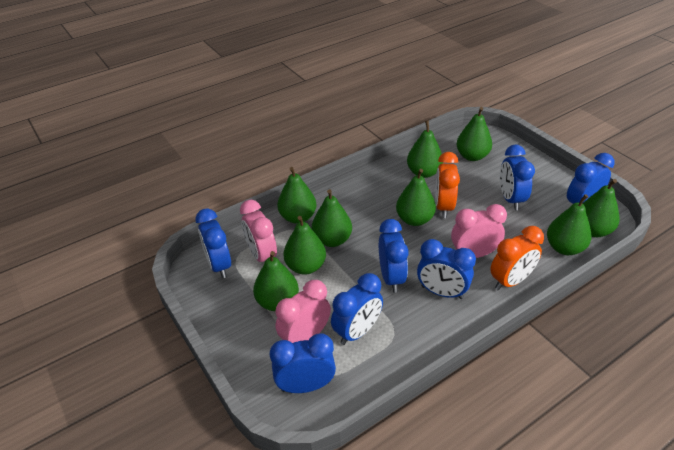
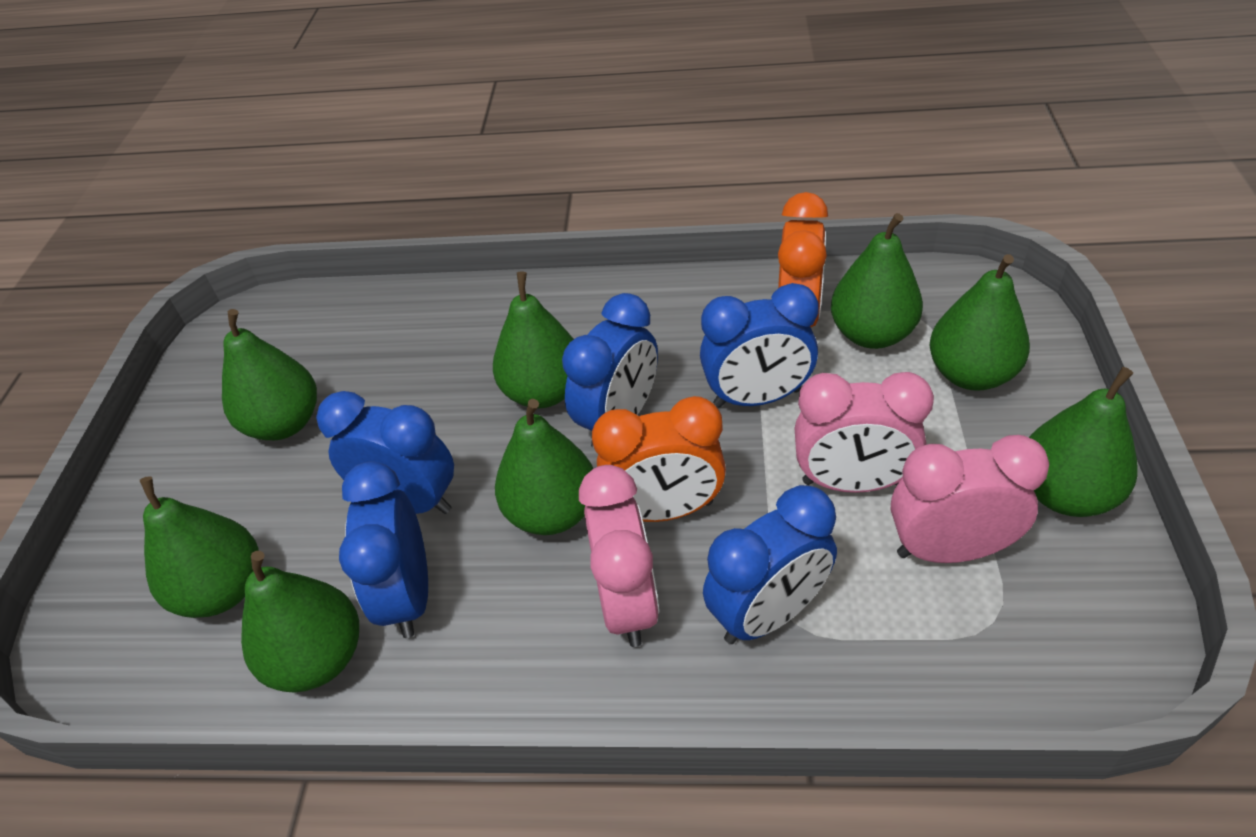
blue clock: 7 -> 5
green pear: 9 -> 8

